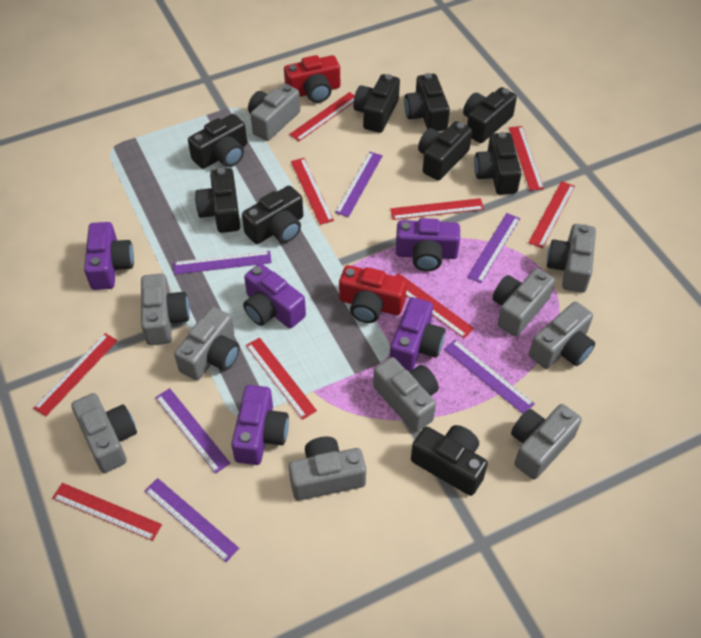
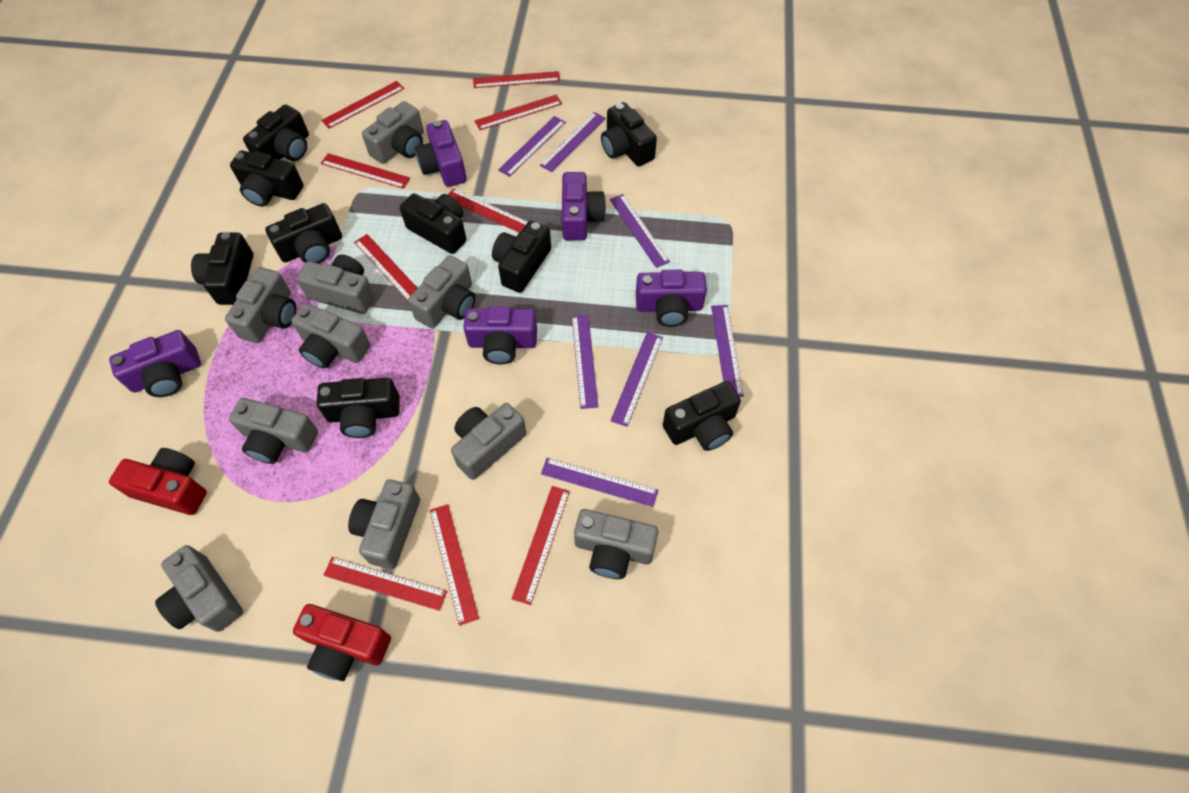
purple ruler: 6 -> 7

